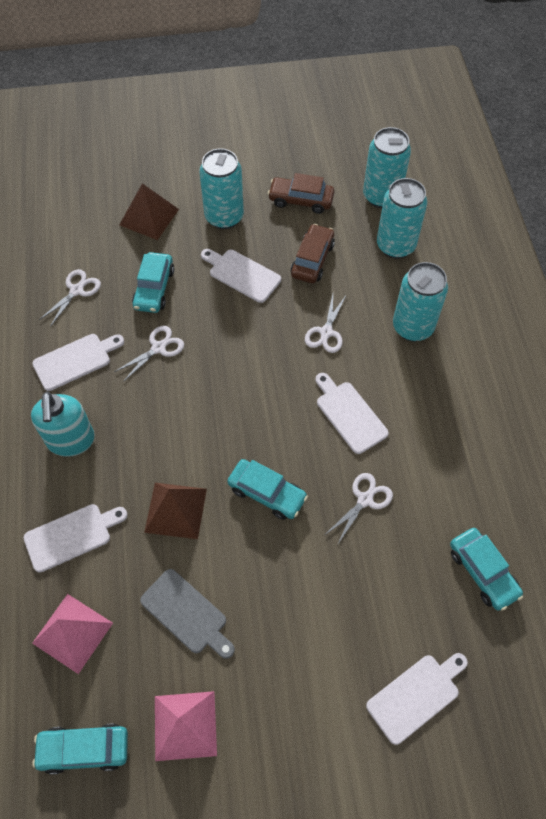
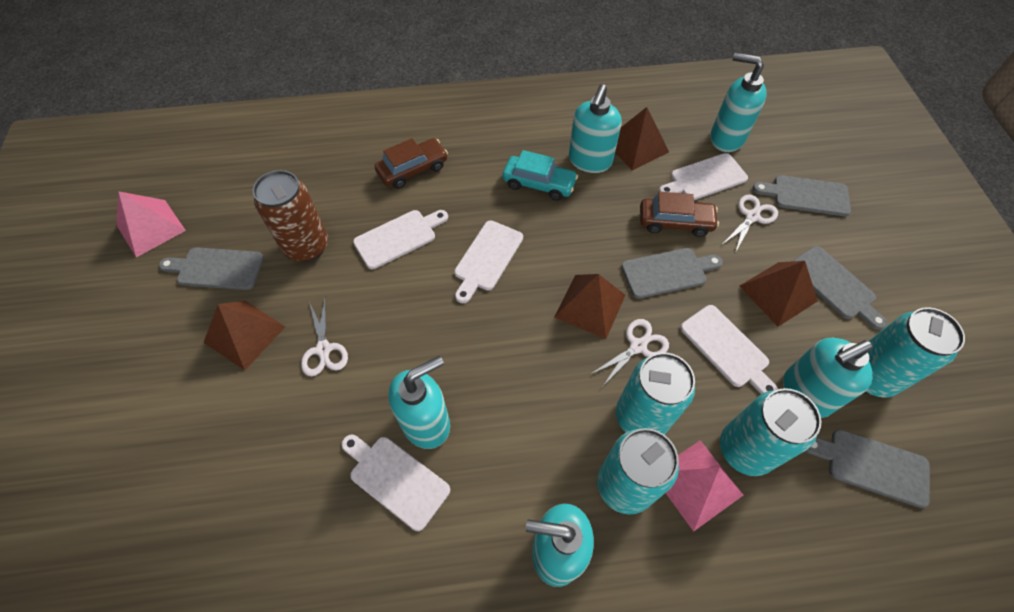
brown can: 0 -> 1
brown pyramid: 2 -> 4
grey cutting board: 1 -> 5
turquoise car: 4 -> 1
turquoise soap dispenser: 1 -> 5
white scissors: 4 -> 3

